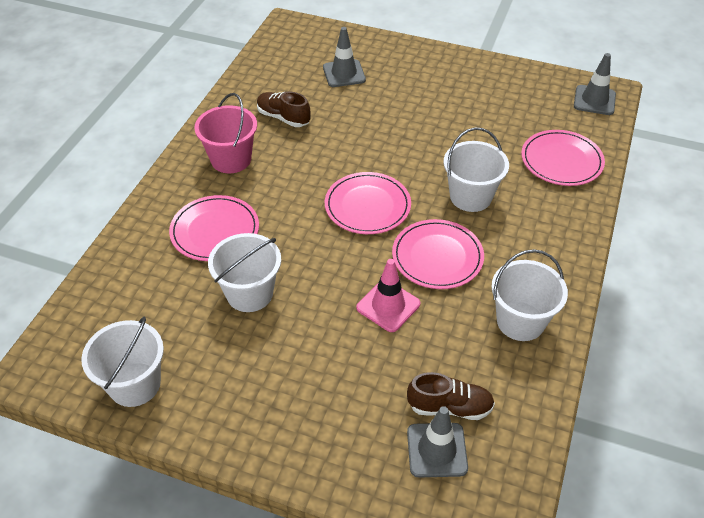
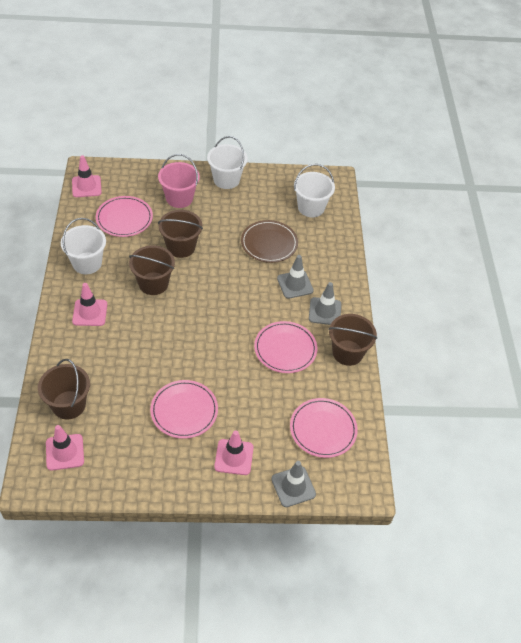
brown bucket: 0 -> 4
brown plate: 0 -> 1
brown shoe: 2 -> 0
pink traffic cone: 1 -> 4
white bucket: 4 -> 3

